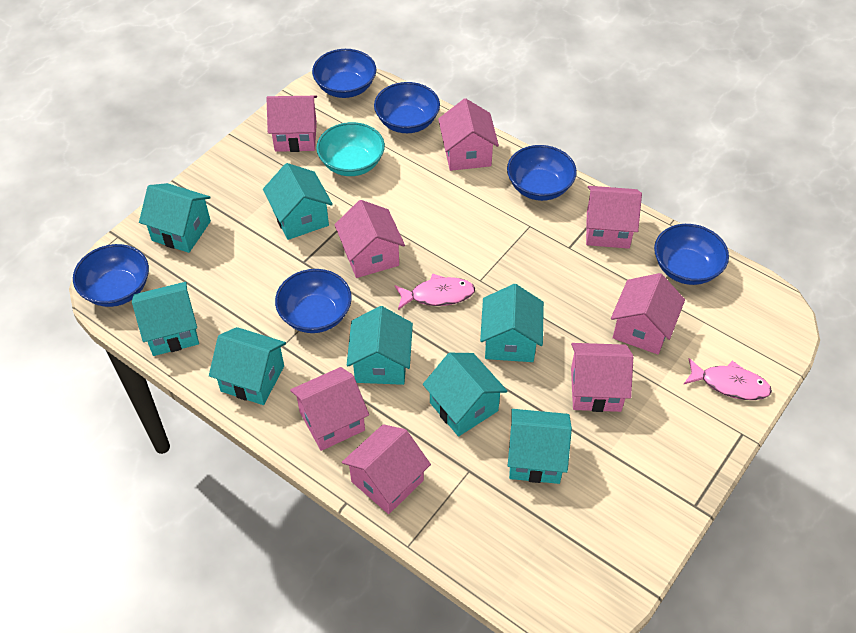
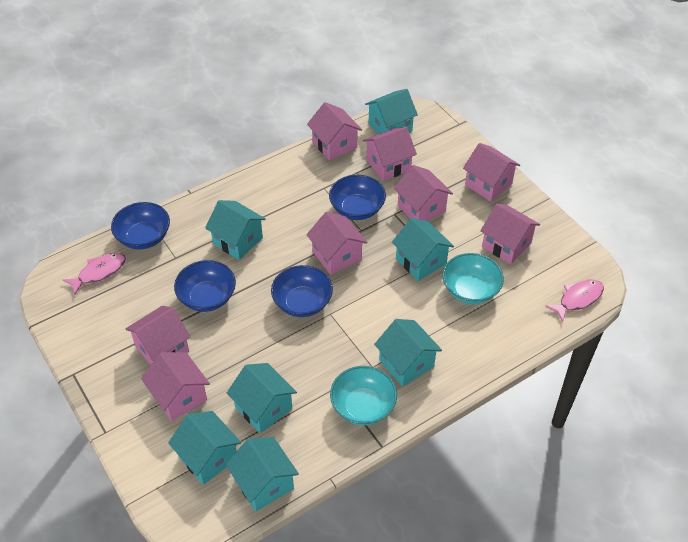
blue bowl: 6 -> 4
turquoise bowl: 1 -> 2
turquoise house: 8 -> 7

